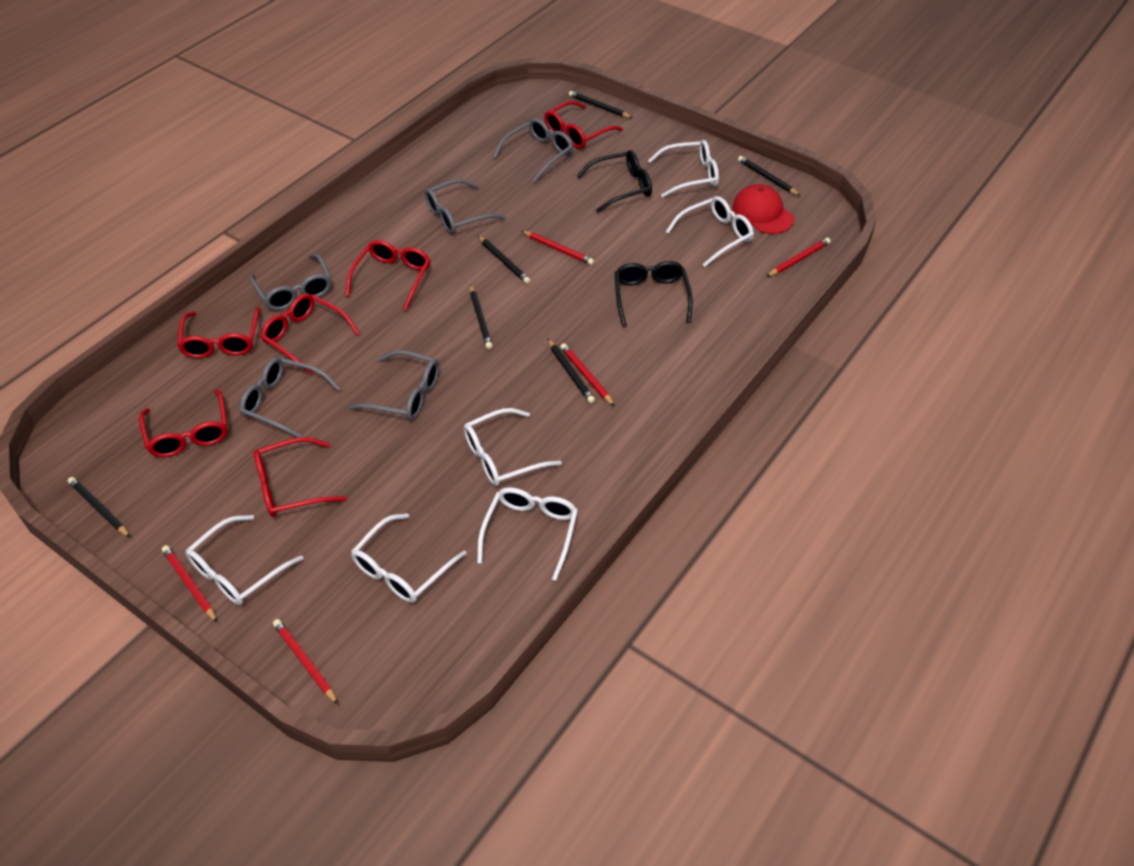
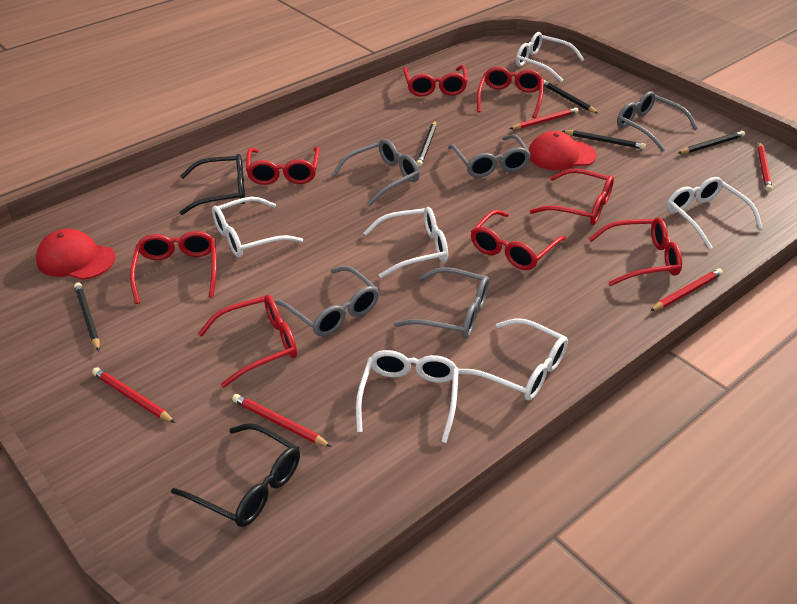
black pencil: 6 -> 5
red cap: 1 -> 2
red glasses: 6 -> 8

